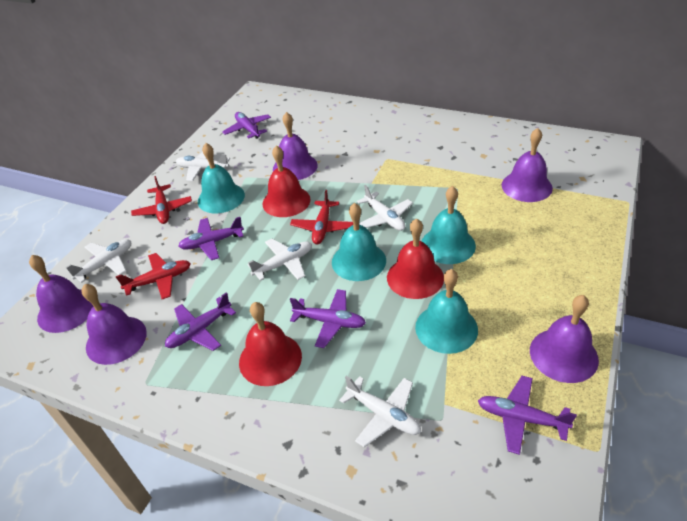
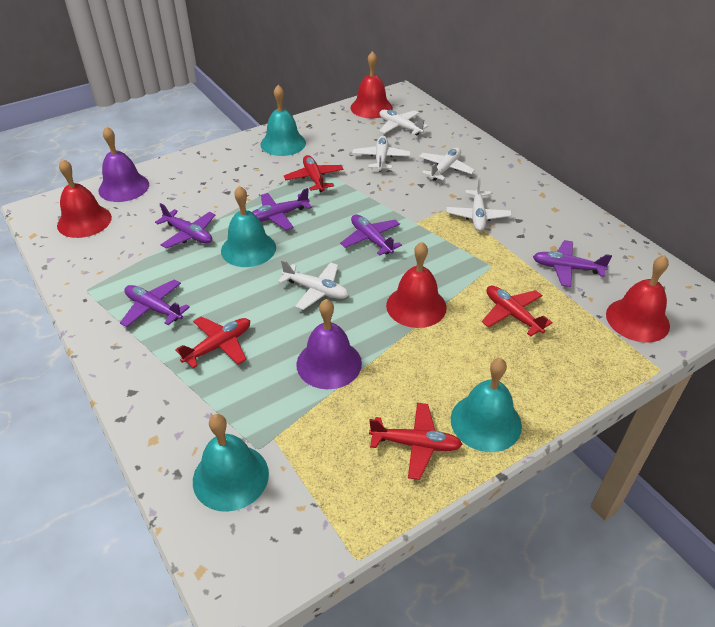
purple bell: 5 -> 2
red bell: 3 -> 4
red plane: 3 -> 4

